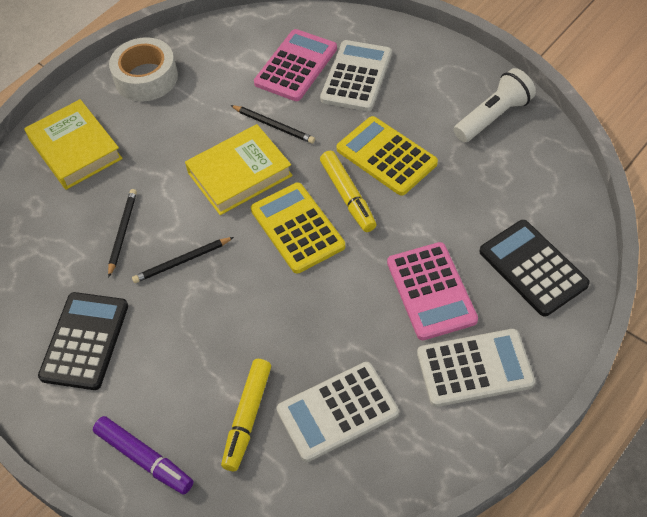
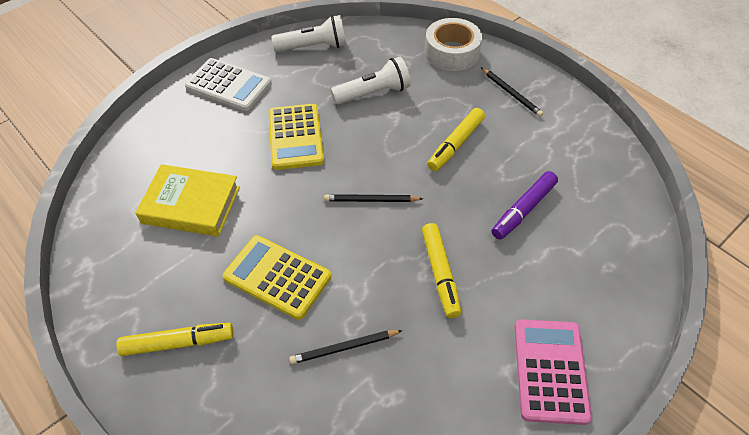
black calculator: 2 -> 0
pink calculator: 2 -> 1
white calculator: 3 -> 1
white flashlight: 1 -> 2
yellow book: 2 -> 1
yellow marker: 2 -> 3

